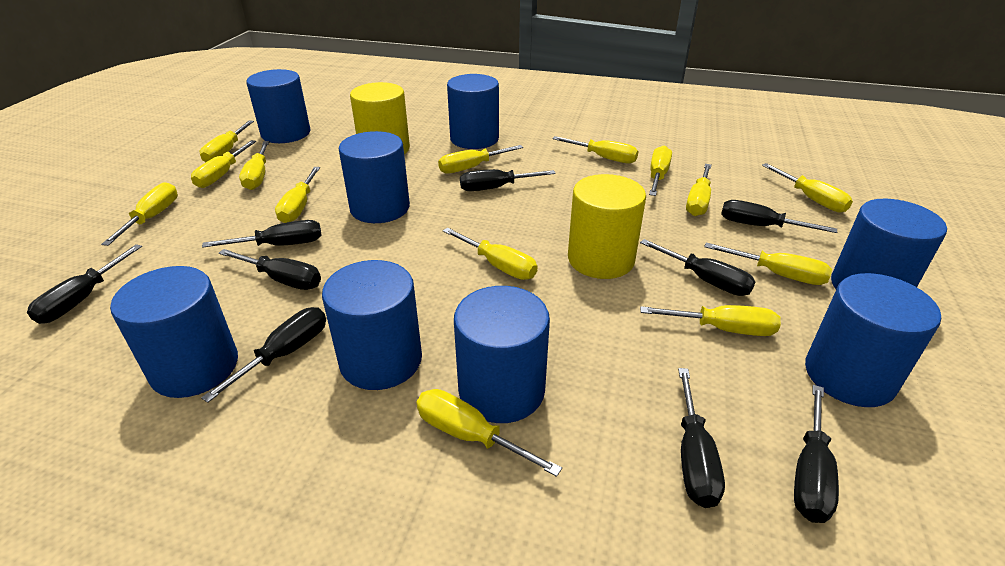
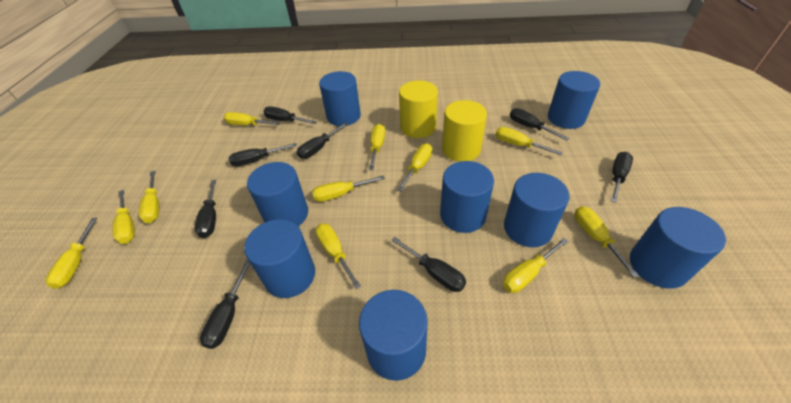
black screwdriver: 9 -> 8
yellow screwdriver: 14 -> 11

